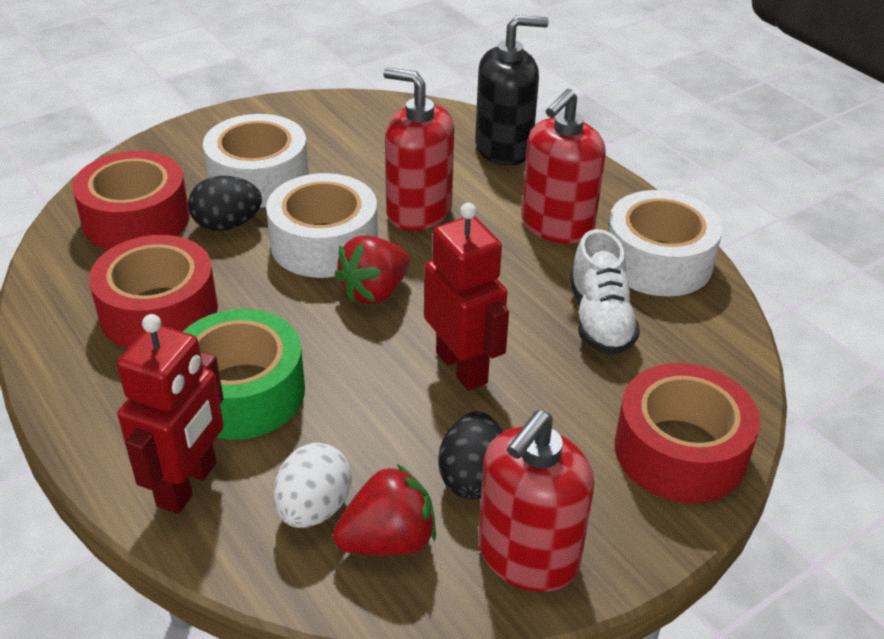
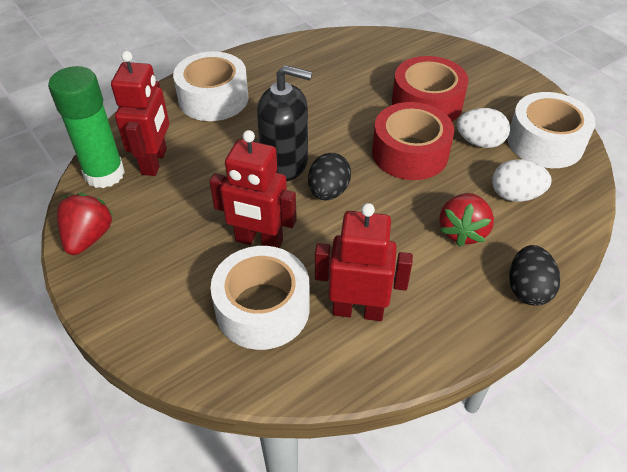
green glue stick: 0 -> 1
green tape: 1 -> 0
red robot: 2 -> 3
red soap dispenser: 3 -> 0
red tape: 3 -> 2
white egg: 1 -> 2
white shoe: 1 -> 0

